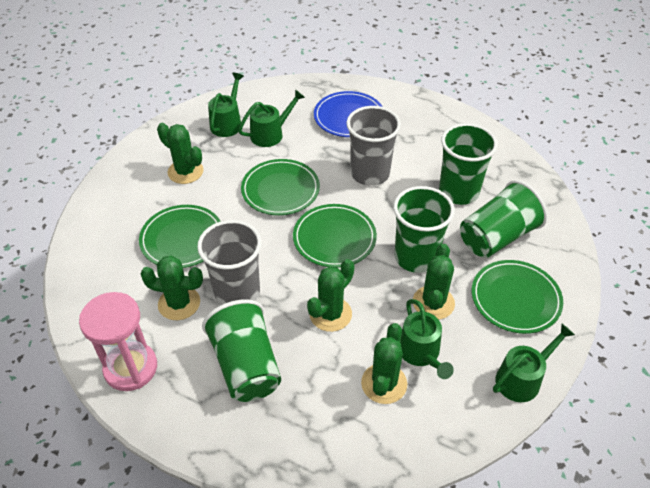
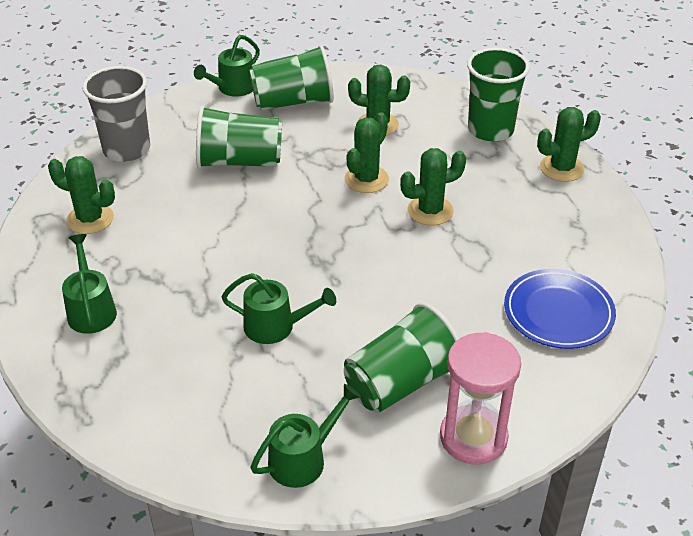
green plate: 4 -> 0
grey cup: 2 -> 1

